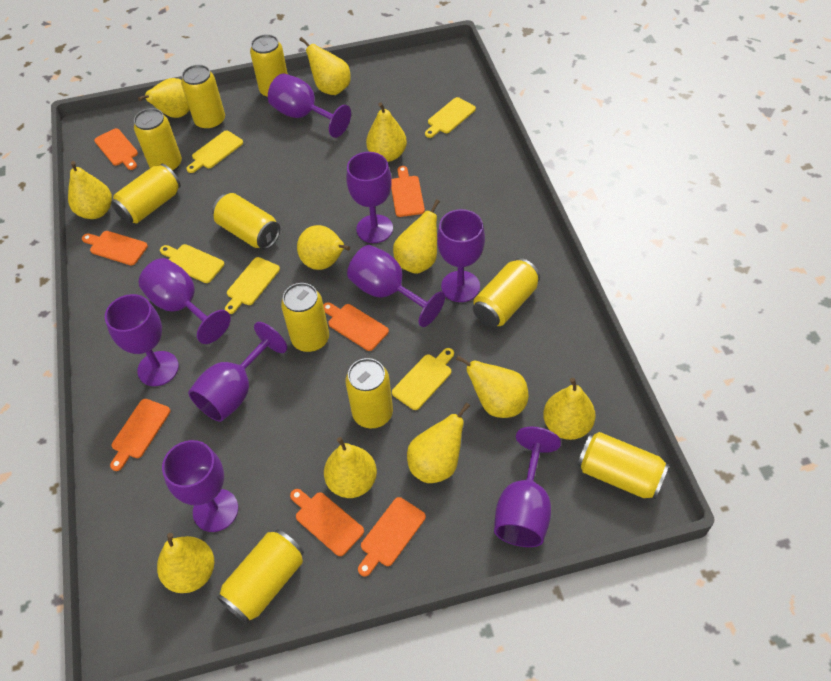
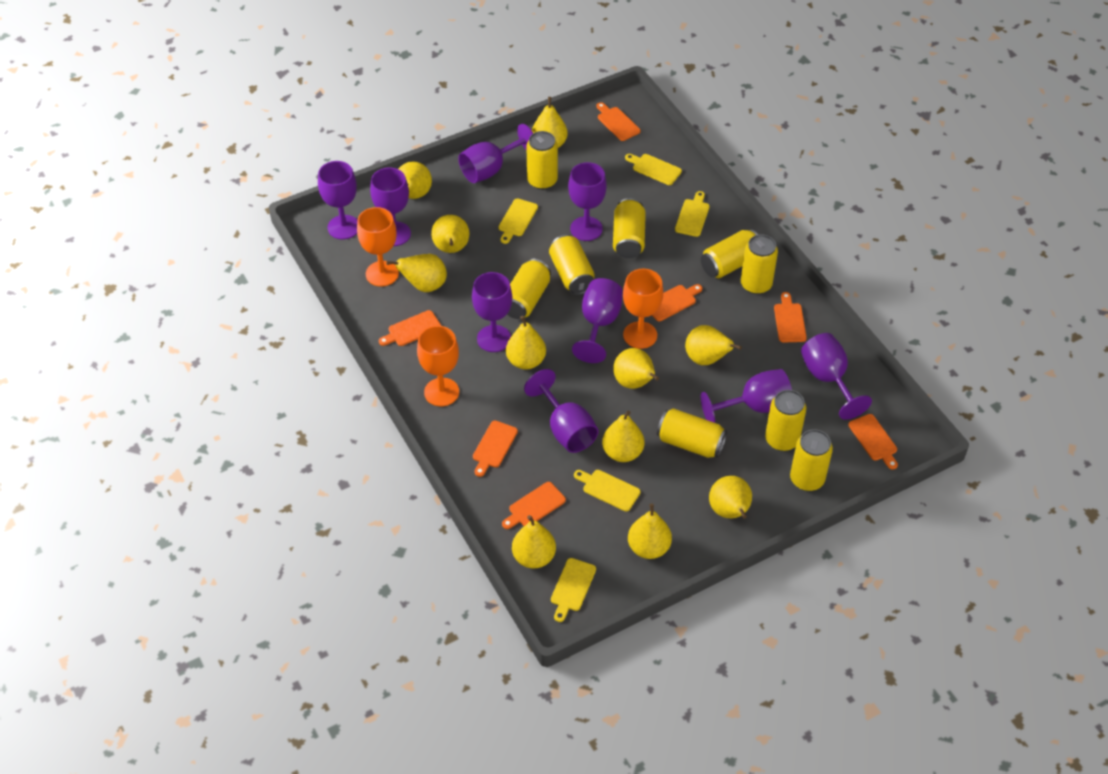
orange goblet: 0 -> 3
yellow can: 10 -> 9

